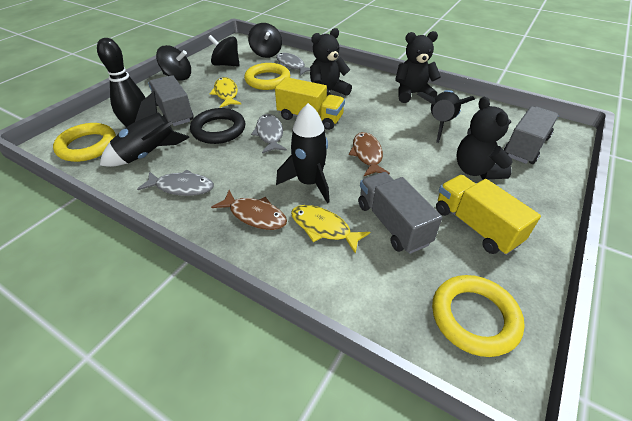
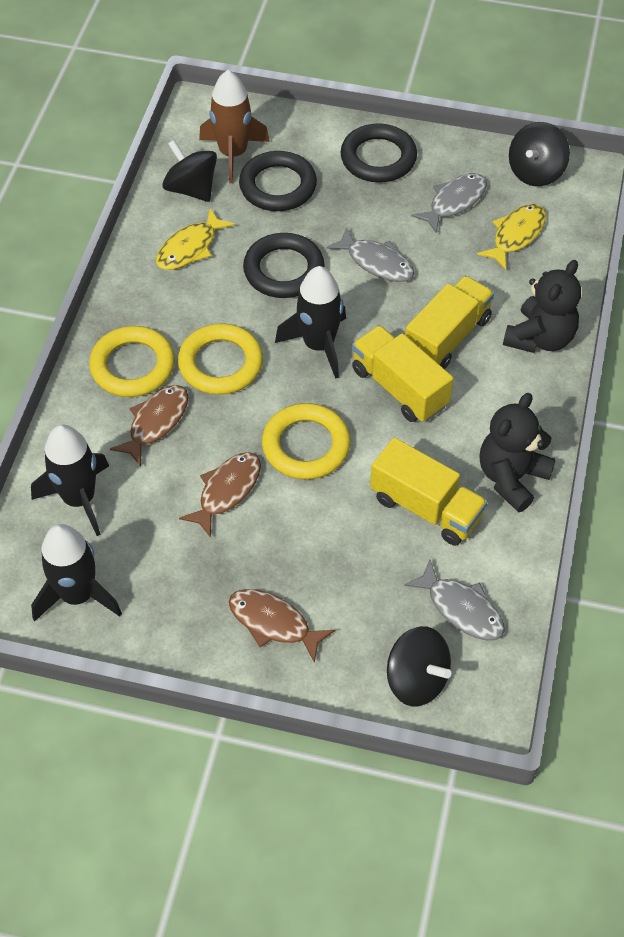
black bowling pin: 1 -> 0
black ring: 1 -> 3
black teddy bear: 3 -> 2
brown fish: 2 -> 3
brown rocket: 0 -> 1
grey truck: 3 -> 0
yellow truck: 2 -> 3

